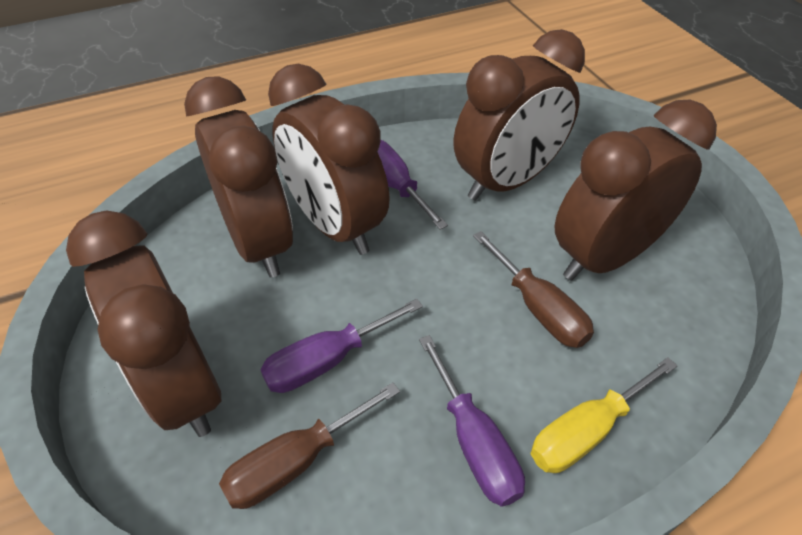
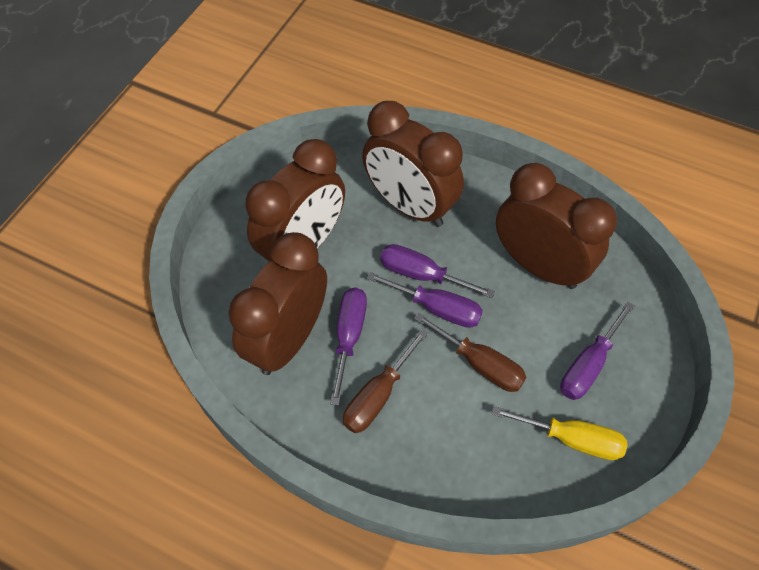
brown clock: 5 -> 4
purple screwdriver: 3 -> 4

